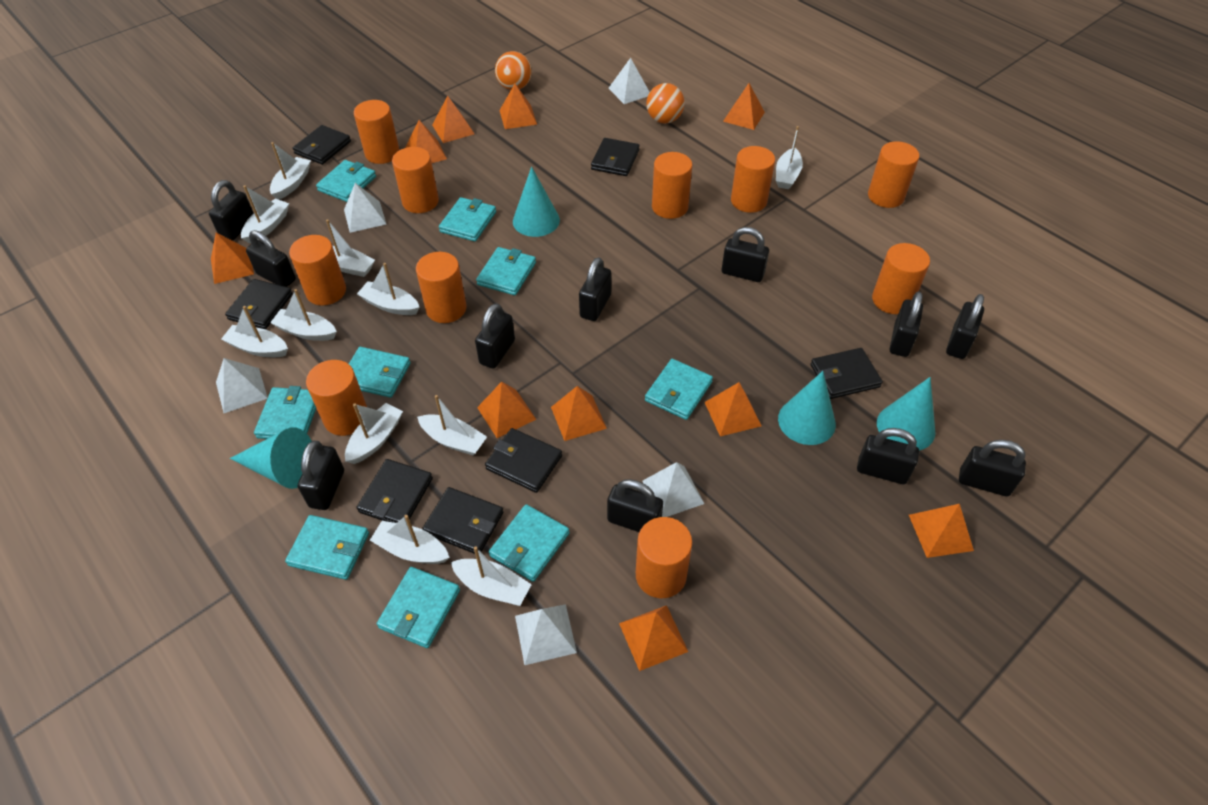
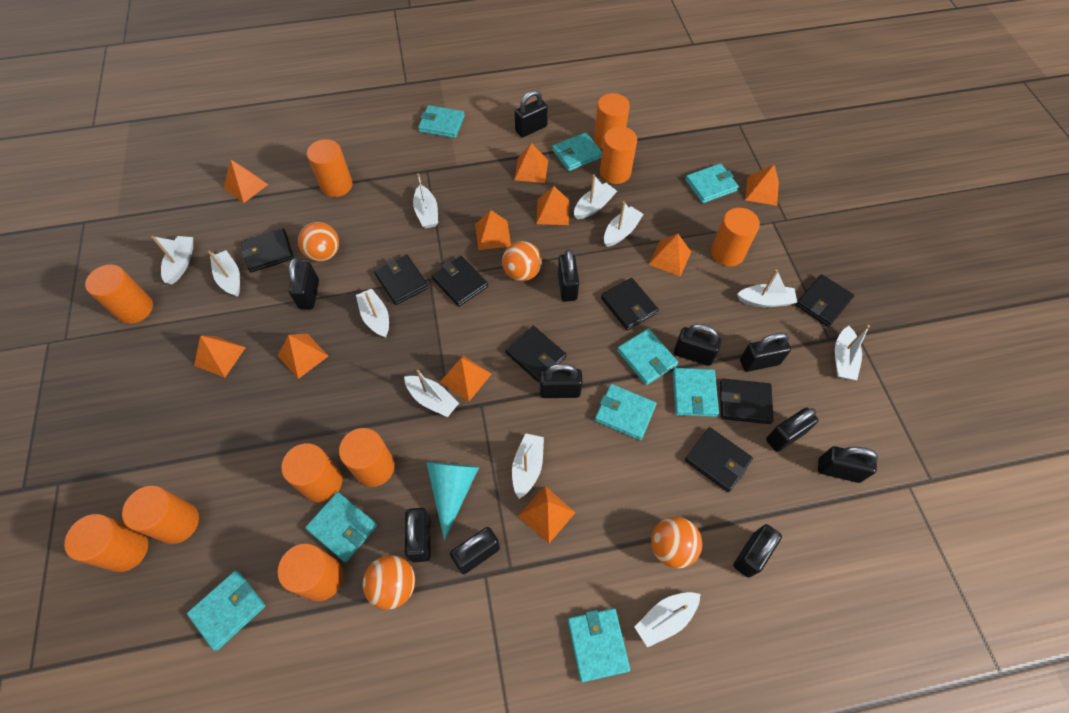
black wallet: 7 -> 8
orange ball: 2 -> 4
turquoise cone: 4 -> 1
white pyramid: 5 -> 0

